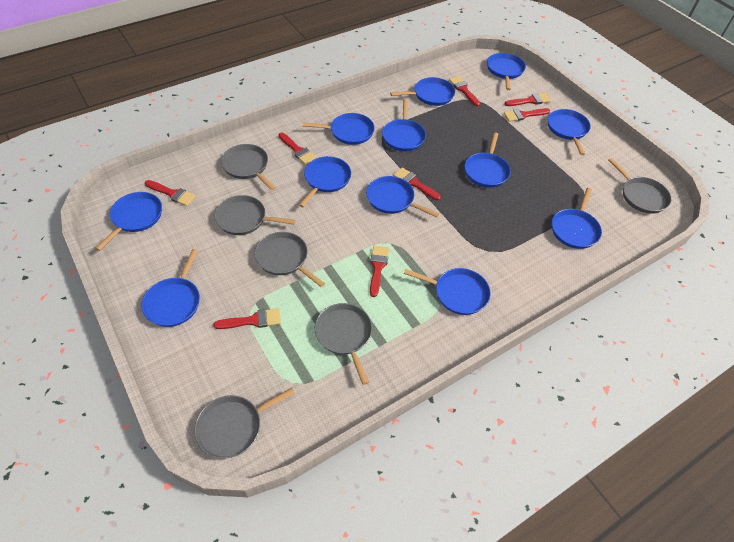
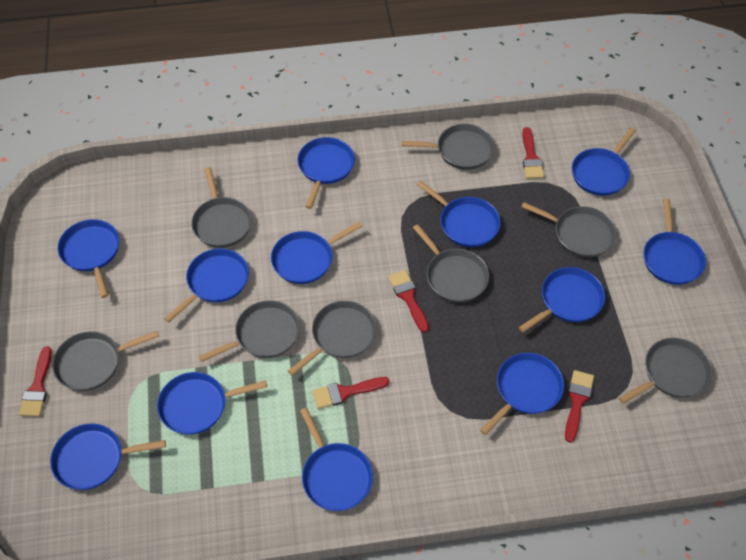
grey pan: 6 -> 8
red brush: 8 -> 5

